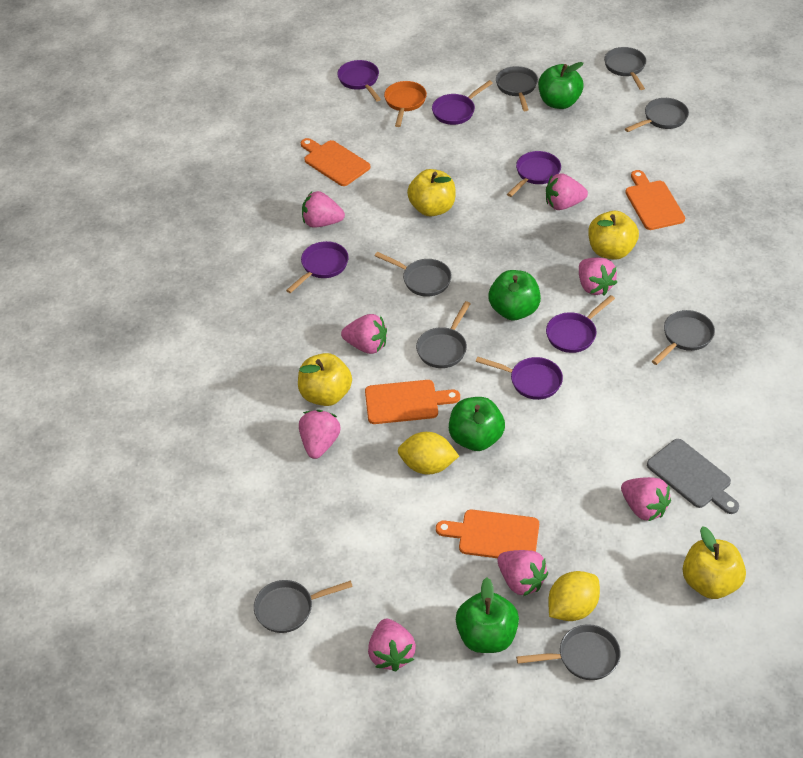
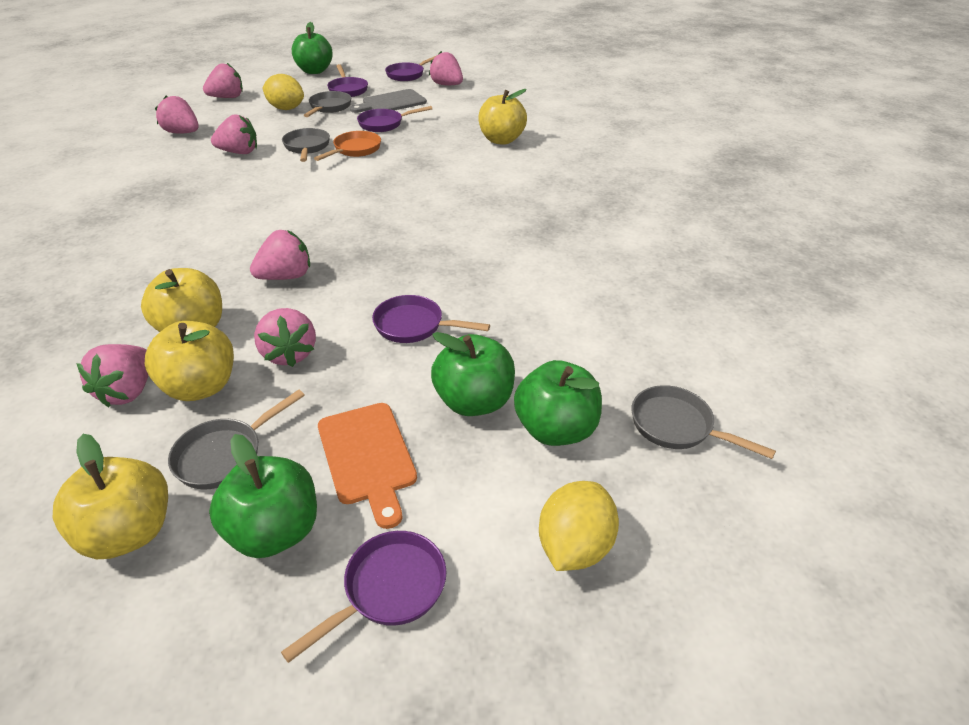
grey pan: 8 -> 4
orange cutting board: 4 -> 1
pink strawberry: 8 -> 7
purple pan: 6 -> 5

